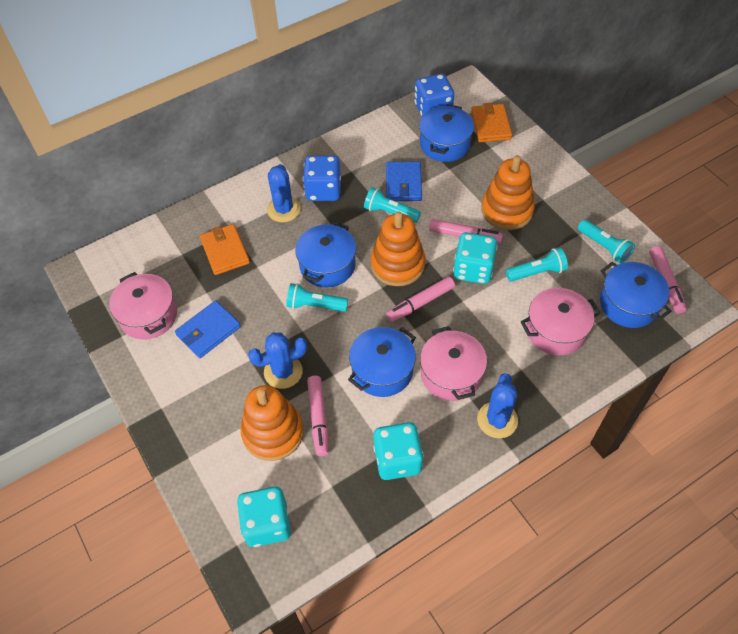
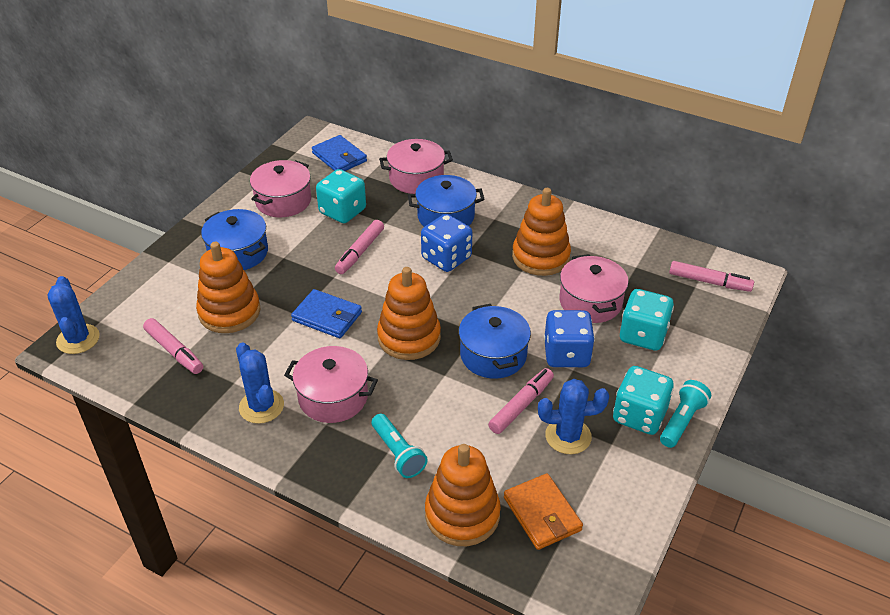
blue pot: 4 -> 3
orange stacking toy: 3 -> 4
orange wallet: 2 -> 1
pink pot: 3 -> 4
turquoise flashlight: 4 -> 2

